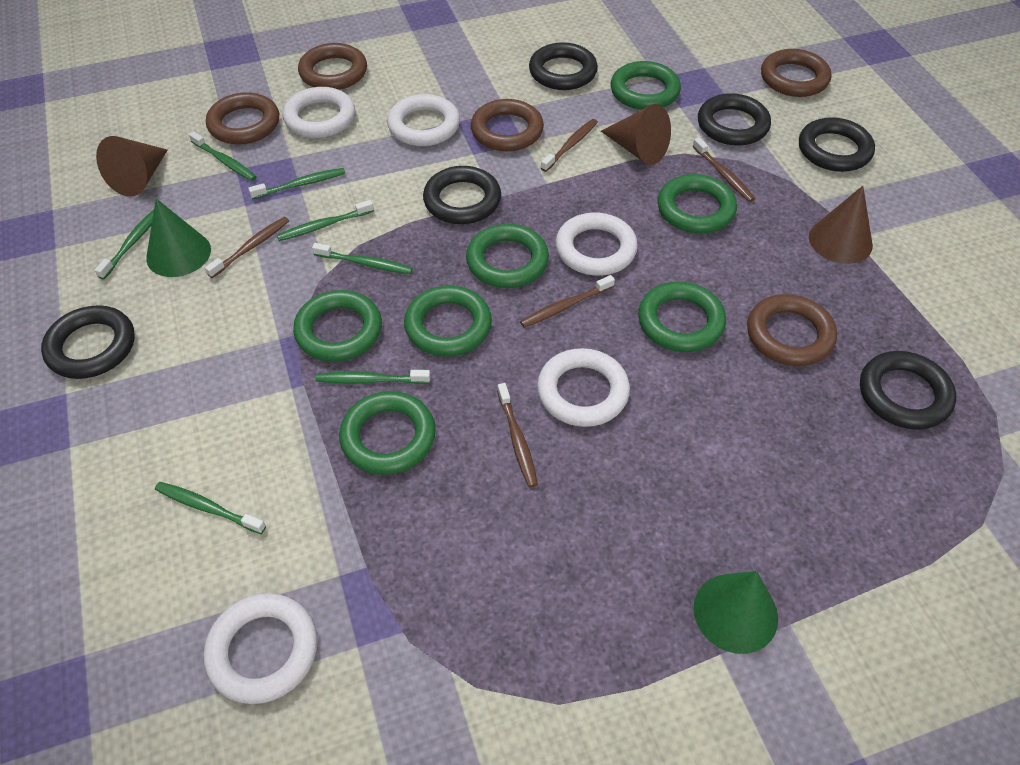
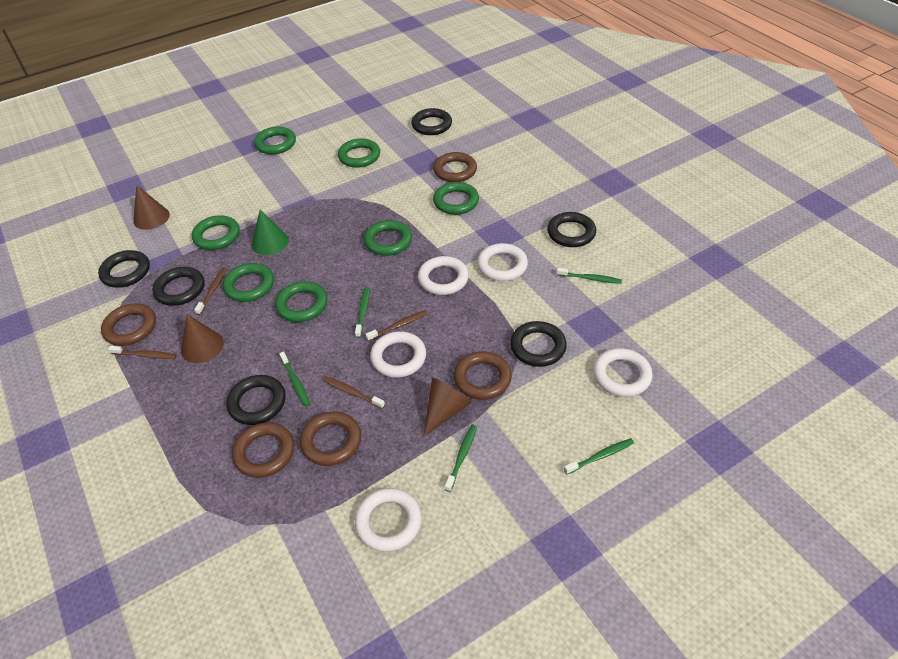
brown toothbrush: 5 -> 4
green cone: 2 -> 1
green toothbrush: 7 -> 5

